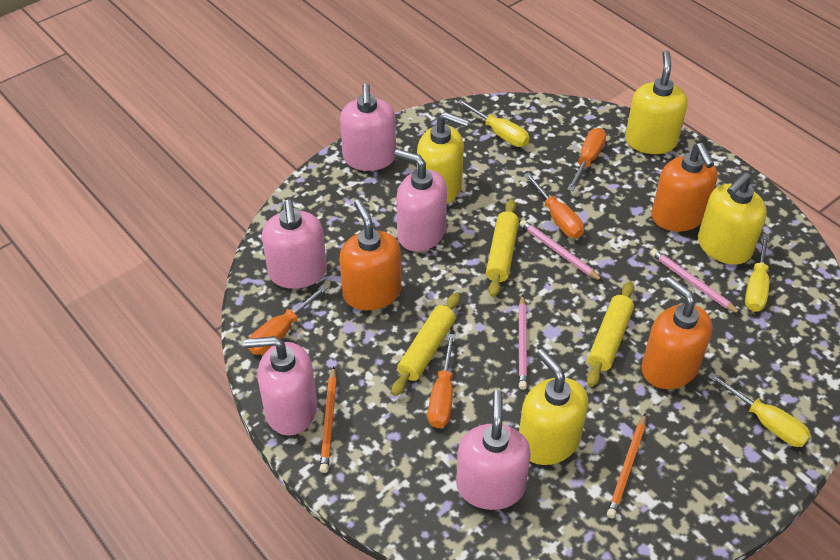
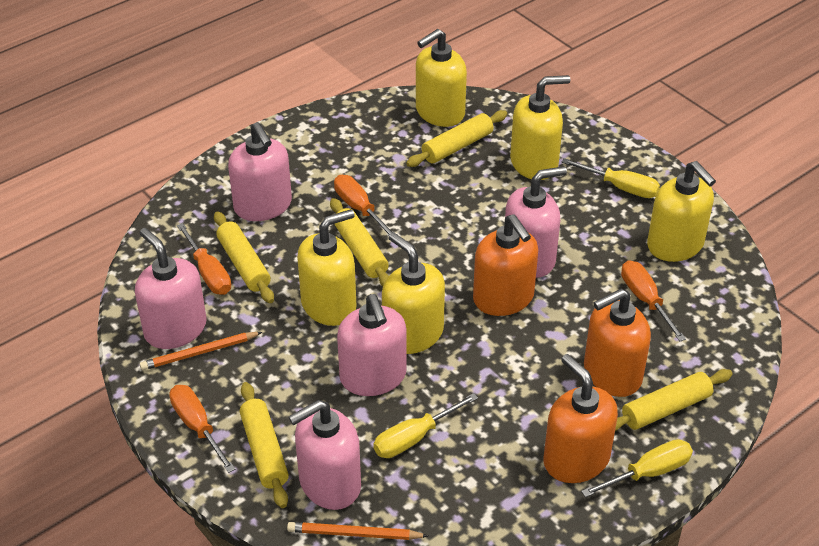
pink pencil: 3 -> 0
yellow rolling pin: 3 -> 5
yellow soap dispenser: 4 -> 5

